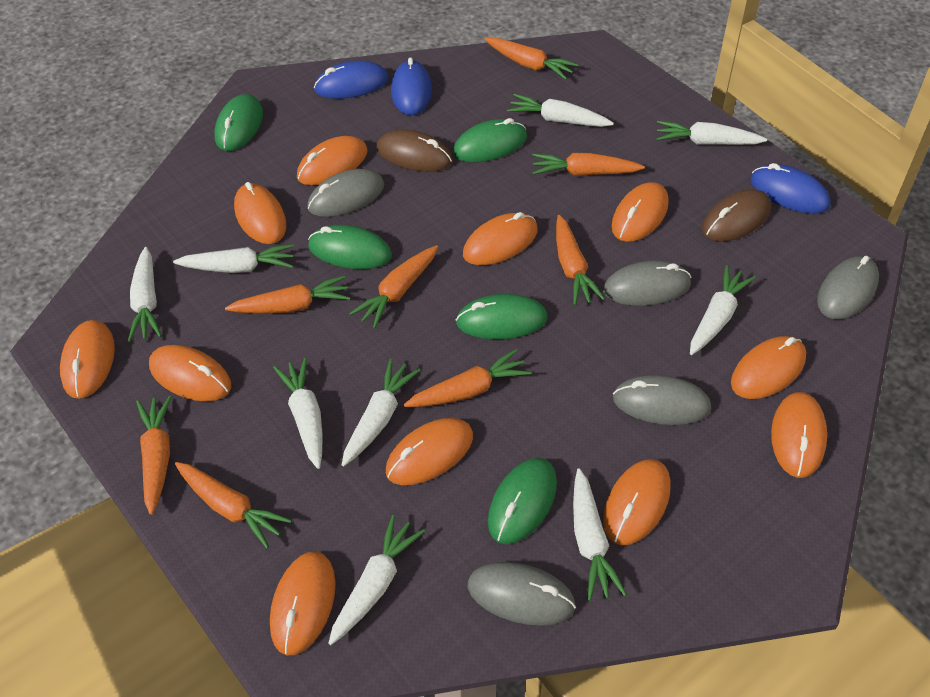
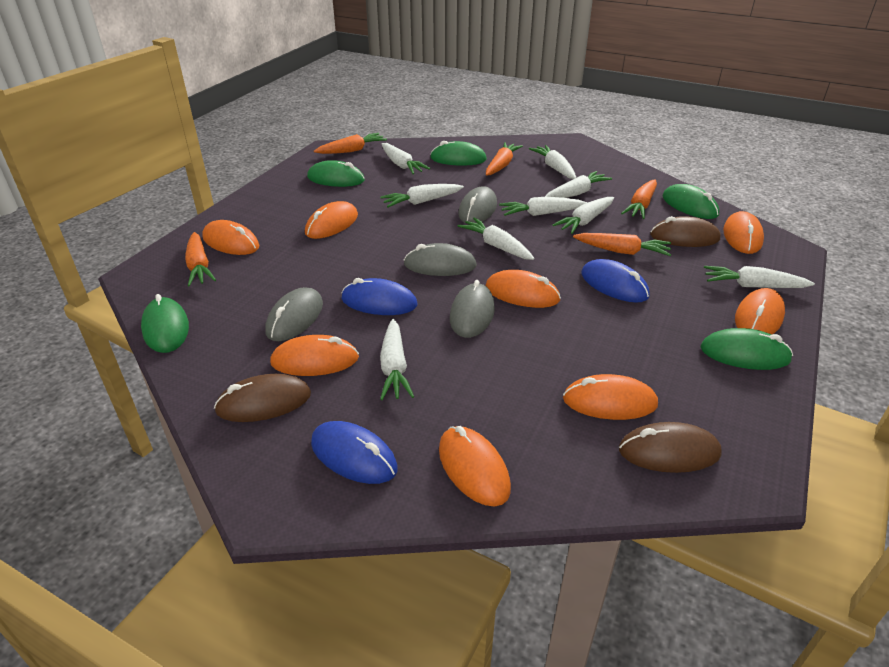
brown mouse: 2 -> 3
grey mouse: 5 -> 4
orange carrot: 8 -> 5
orange mouse: 11 -> 8

